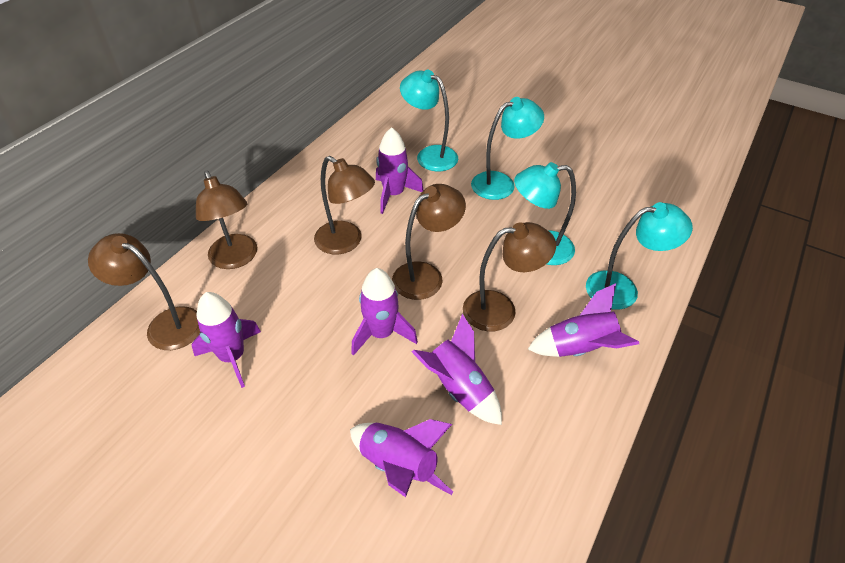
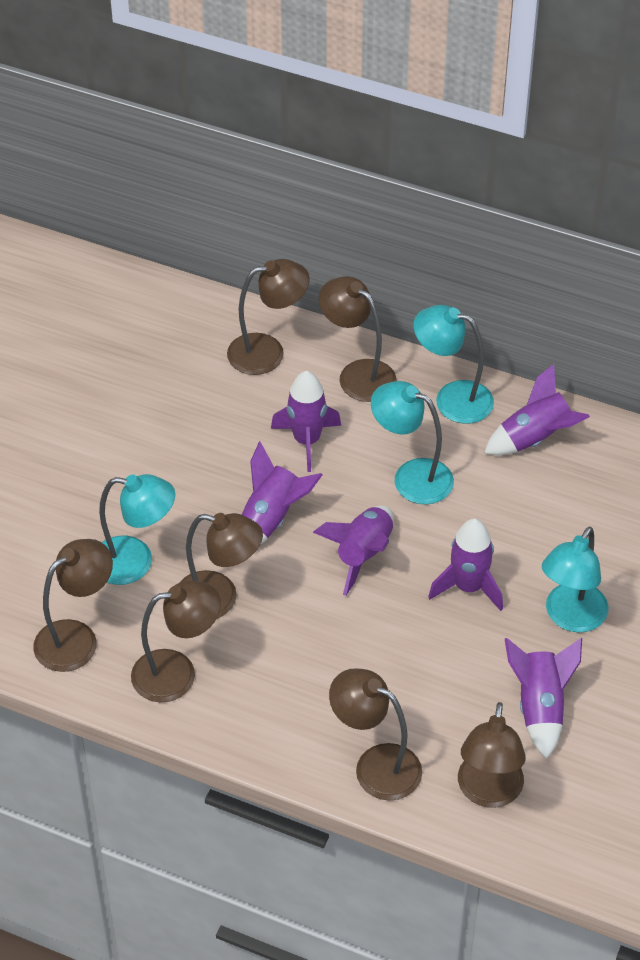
brown lamp: 5 -> 7

